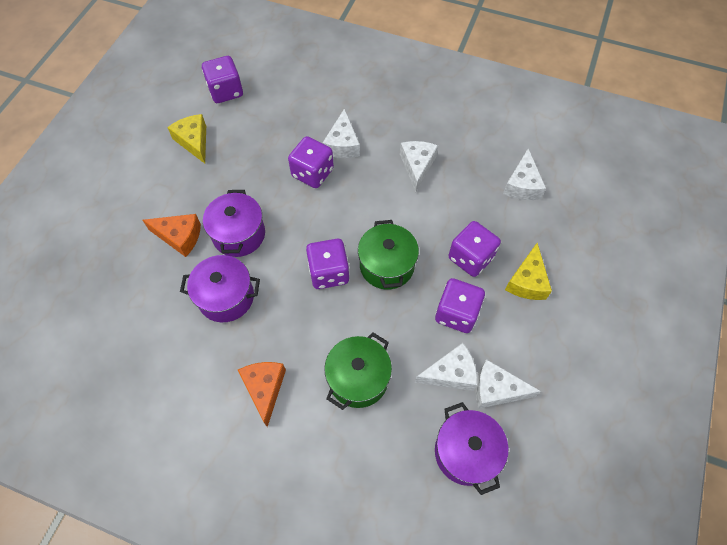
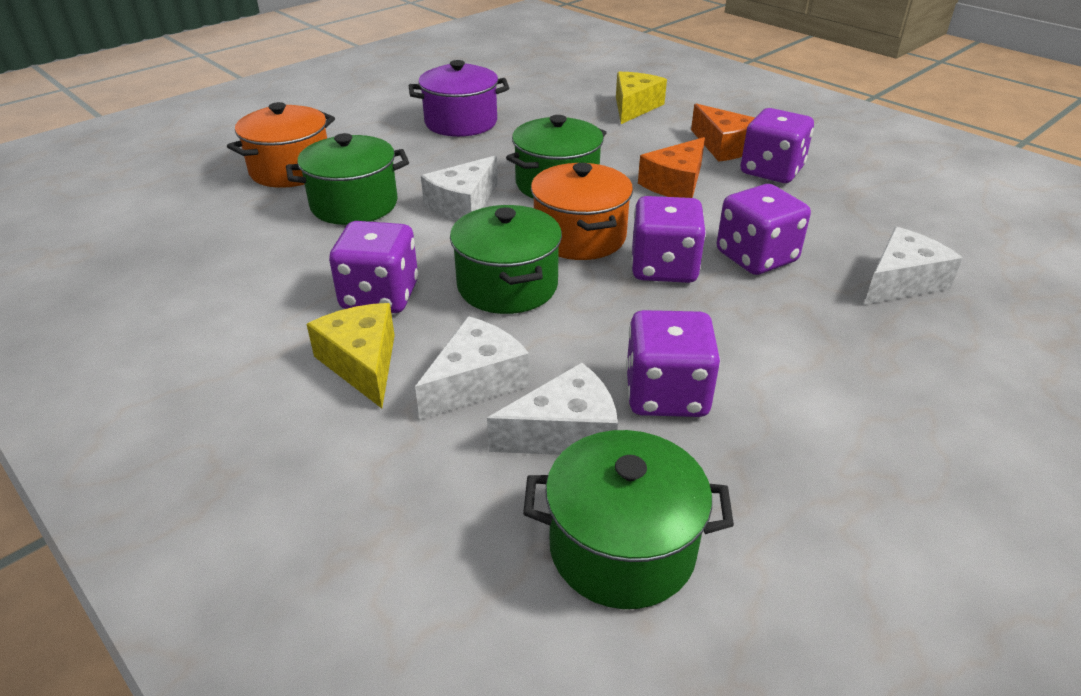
green pot: 2 -> 4
orange pot: 0 -> 2
purple pot: 3 -> 1
white cheese: 5 -> 4

